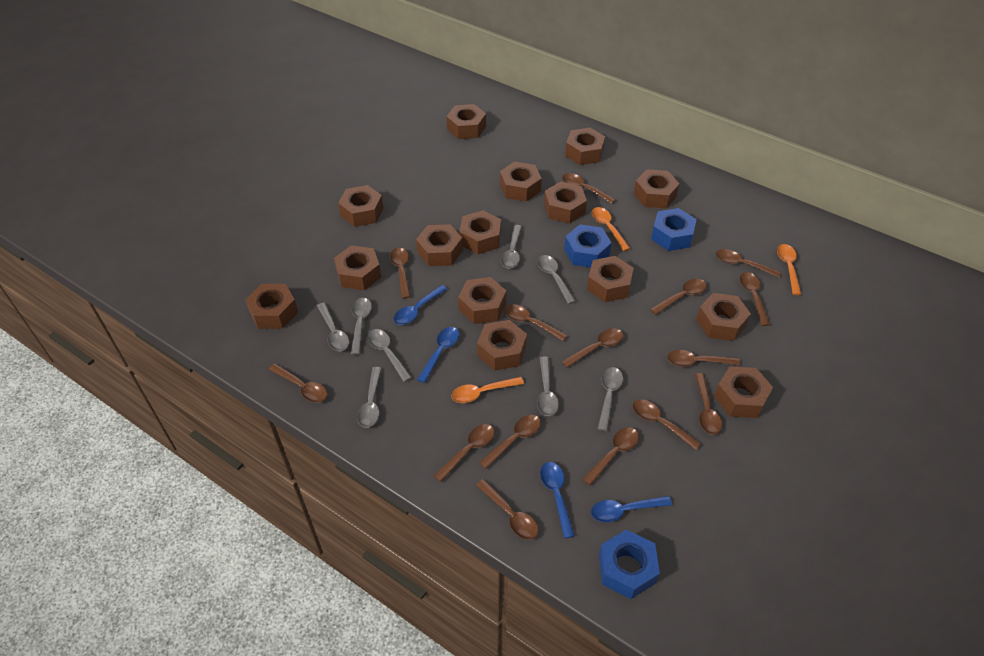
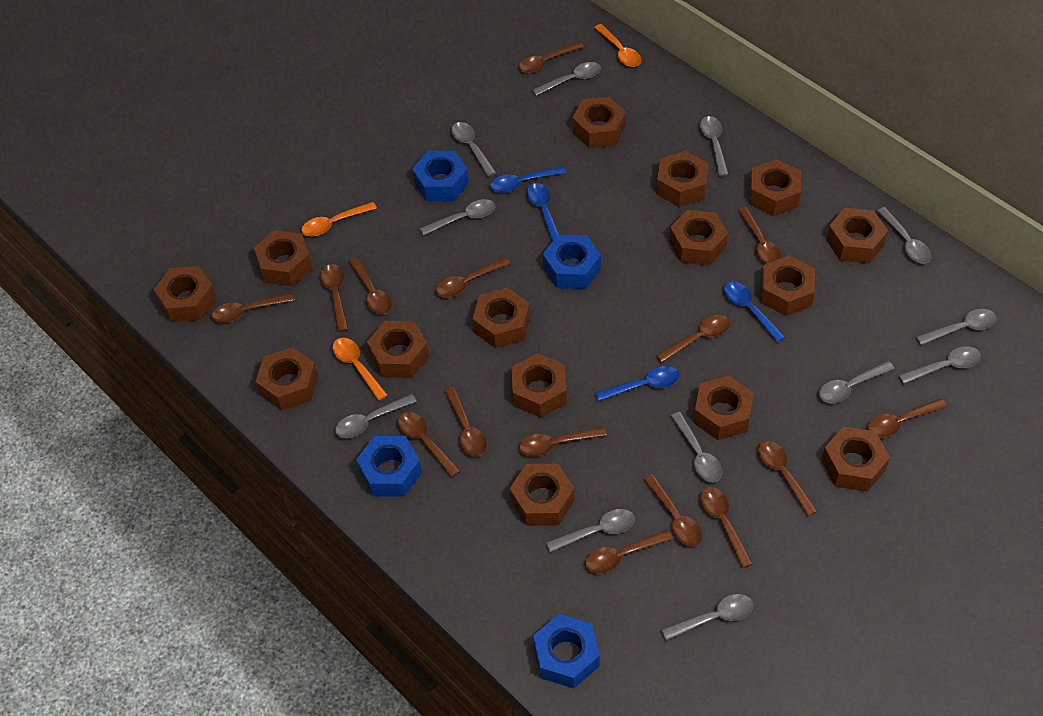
blue nut: 3 -> 4
grey spoon: 8 -> 12

